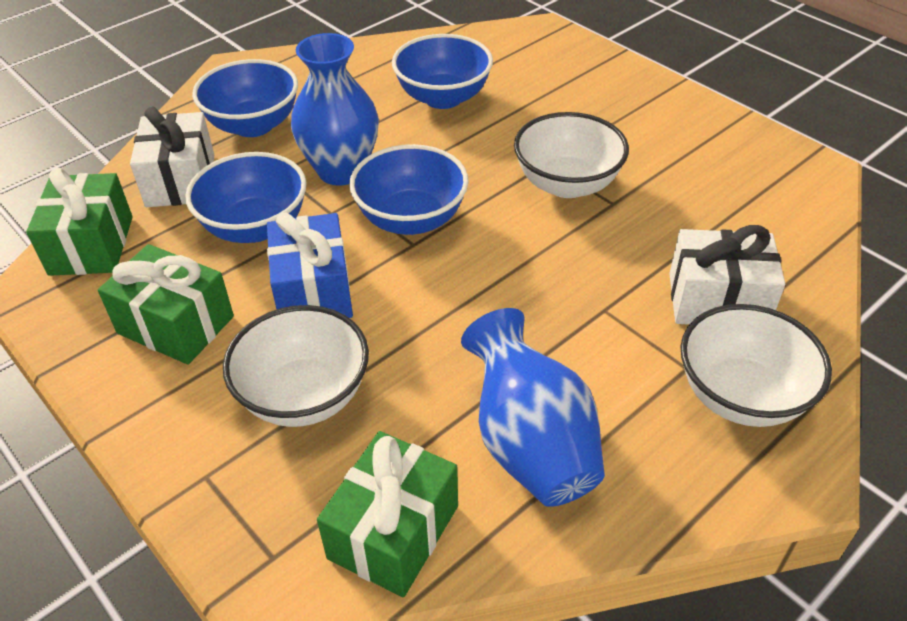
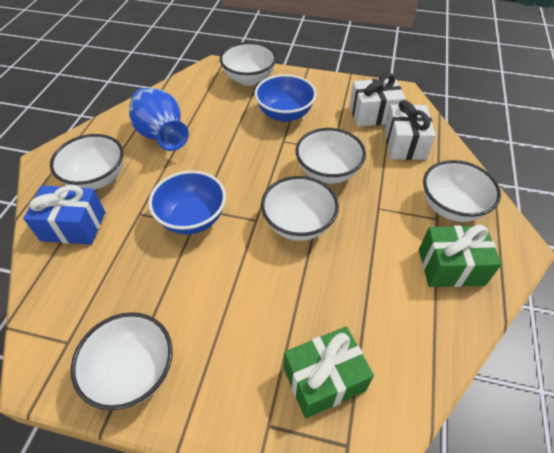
blue bowl: 4 -> 2
blue vase: 2 -> 1
green gift: 3 -> 2
white bowl: 3 -> 6

